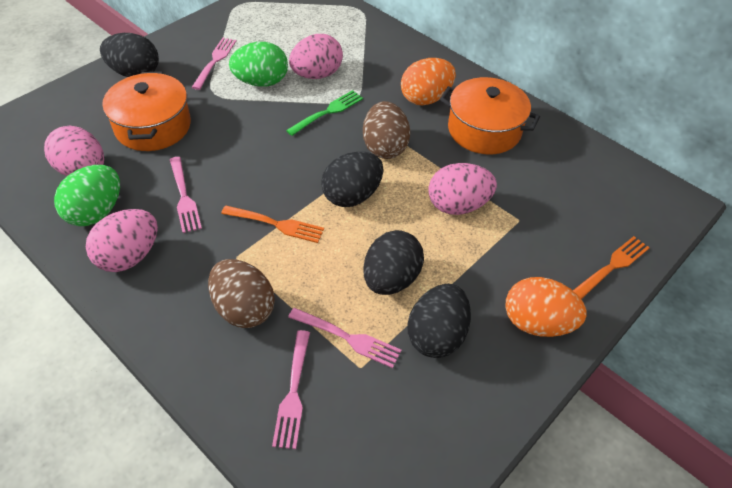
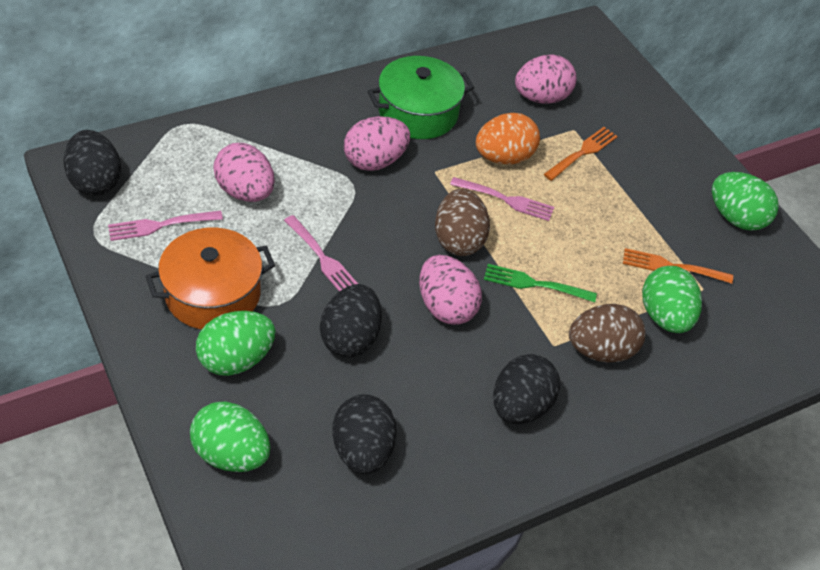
green egg: 2 -> 4
green pot: 0 -> 1
orange egg: 2 -> 1
orange pot: 2 -> 1
pink fork: 4 -> 3

